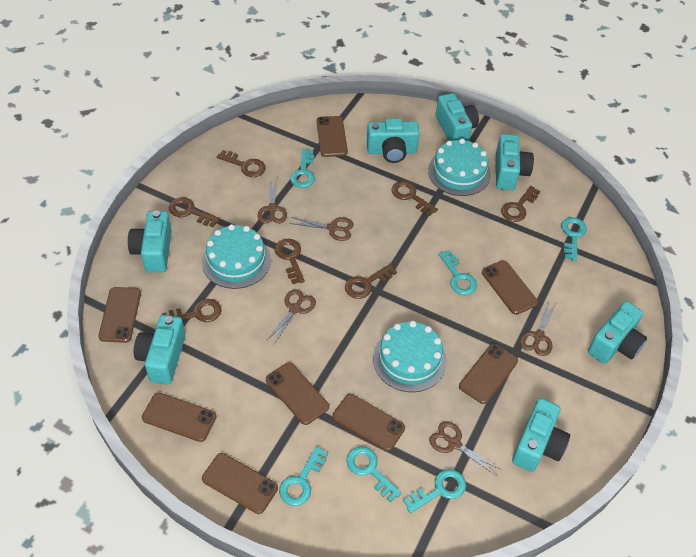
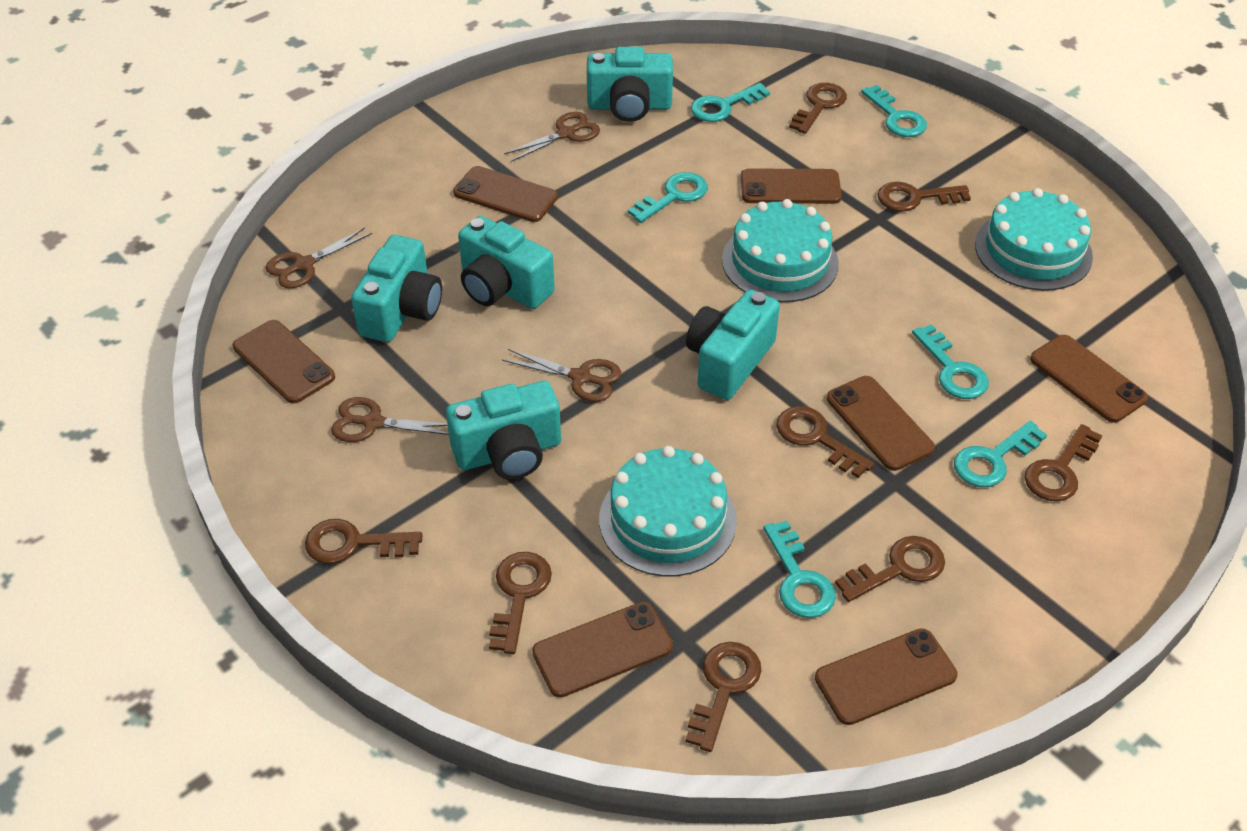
brown key: 7 -> 8
brown phone: 8 -> 7
brown scissors: 5 -> 4
turquoise camera: 7 -> 5

